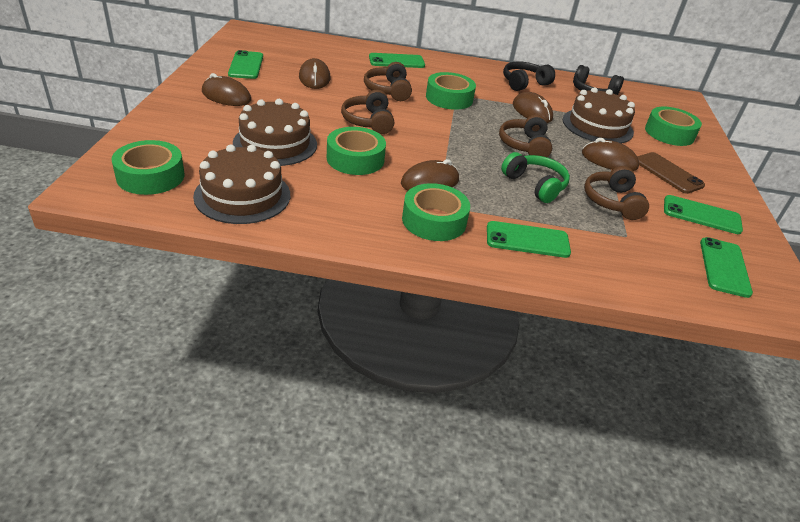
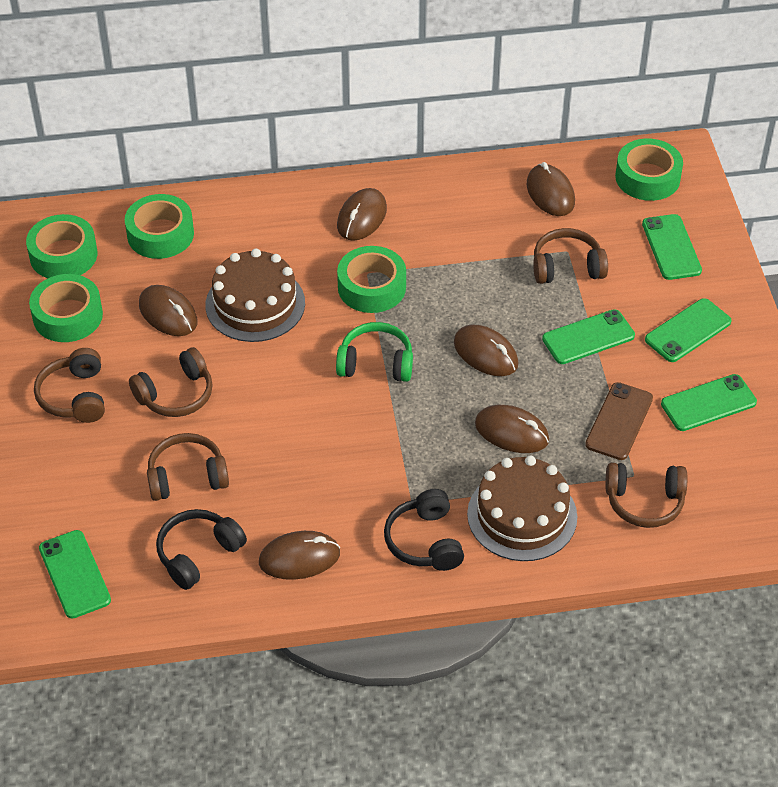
brown cake: 3 -> 2
brown headphones: 4 -> 5
brown mouse: 5 -> 6

